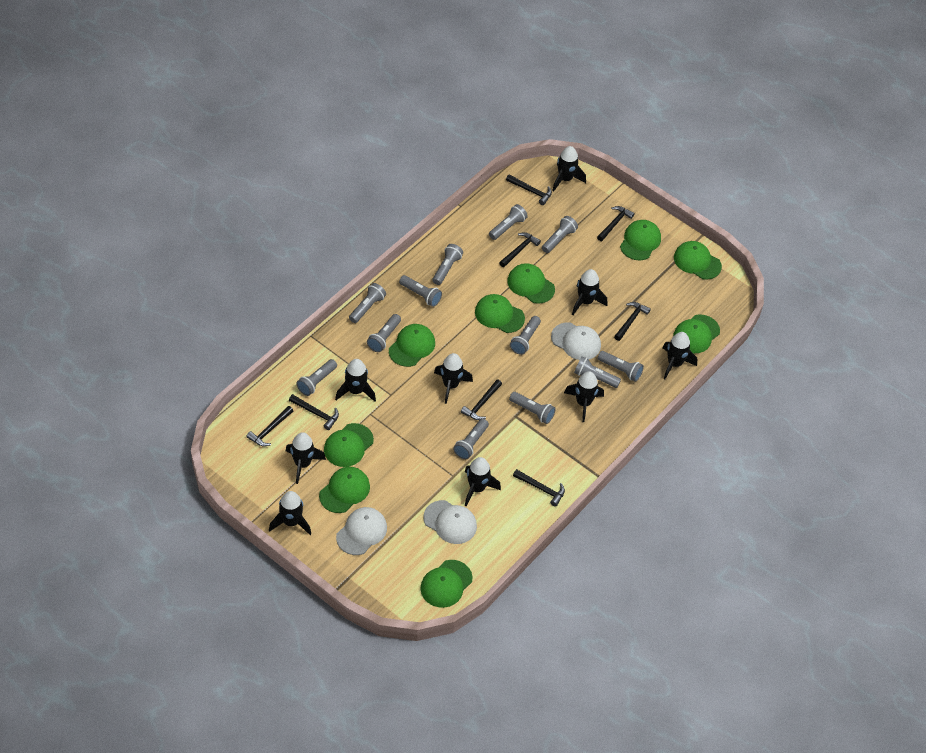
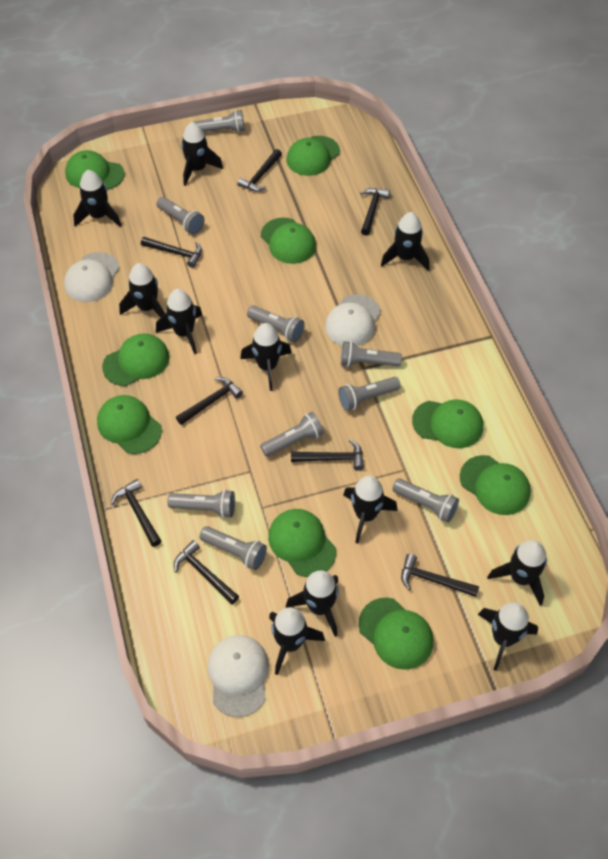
black rocket: 9 -> 11
grey flashlight: 12 -> 9

